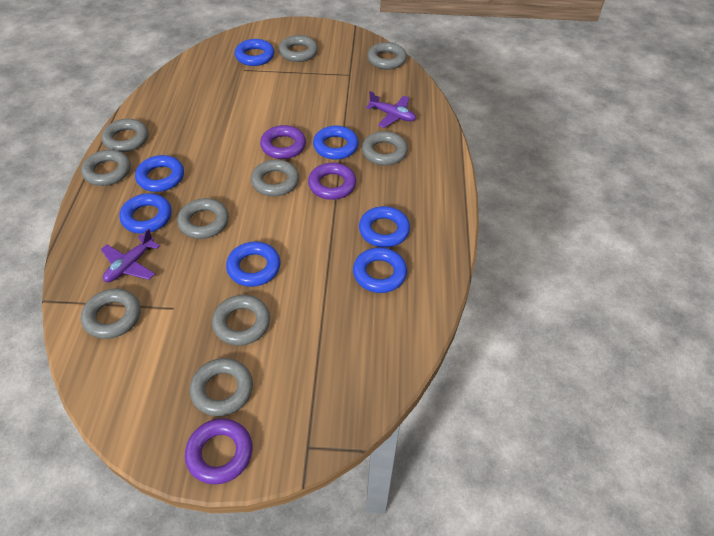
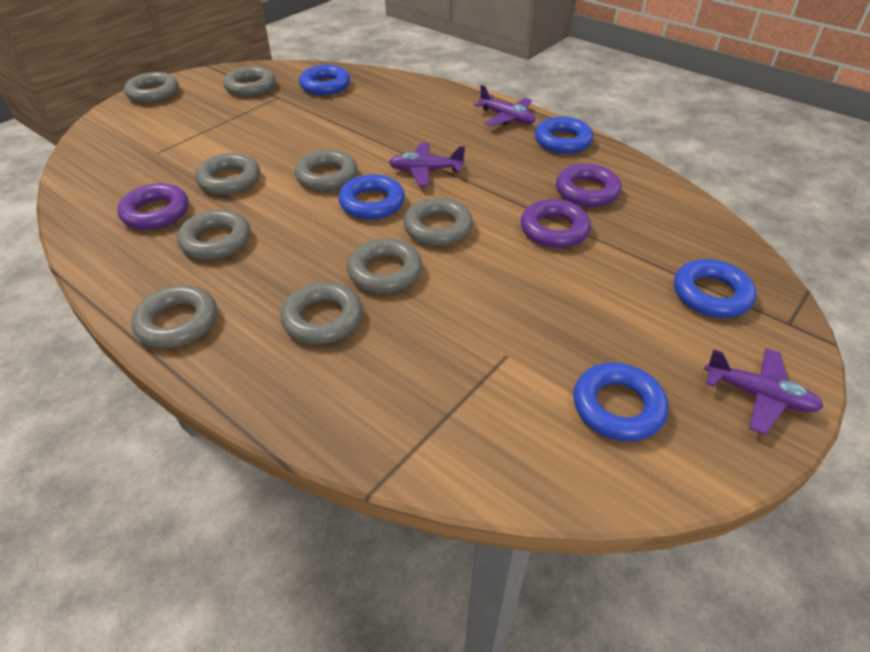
blue ring: 7 -> 5
grey ring: 10 -> 9
purple plane: 2 -> 3

